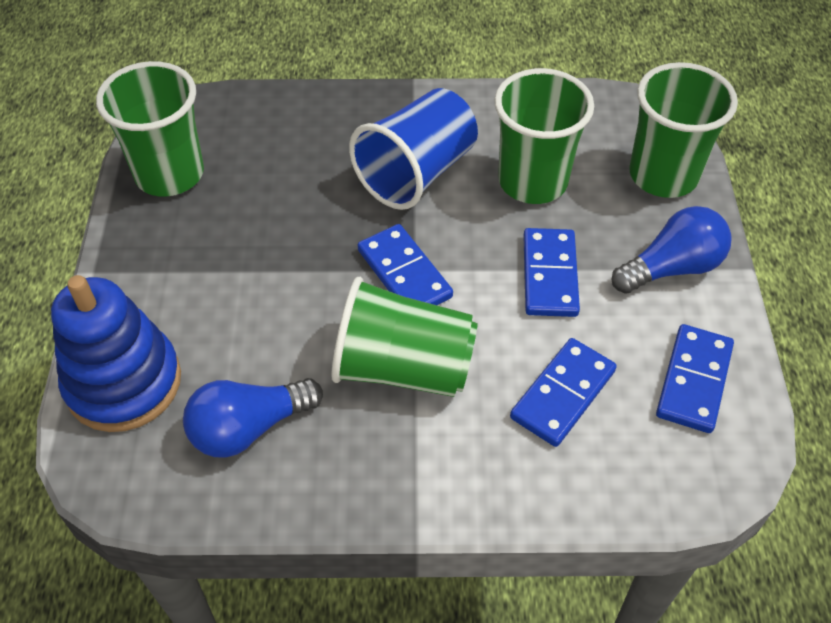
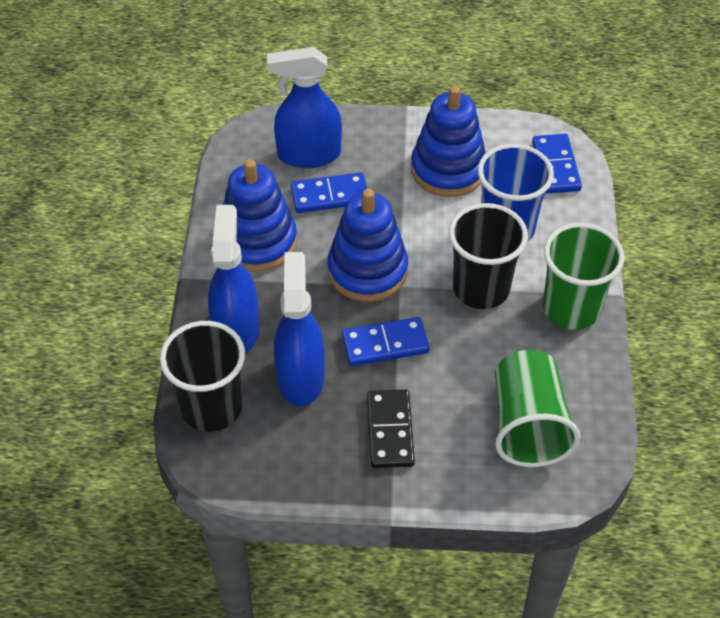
black cup: 0 -> 2
black domino: 0 -> 1
blue domino: 4 -> 3
blue light bulb: 2 -> 0
blue spray bottle: 0 -> 3
blue stacking toy: 1 -> 3
green cup: 4 -> 2

